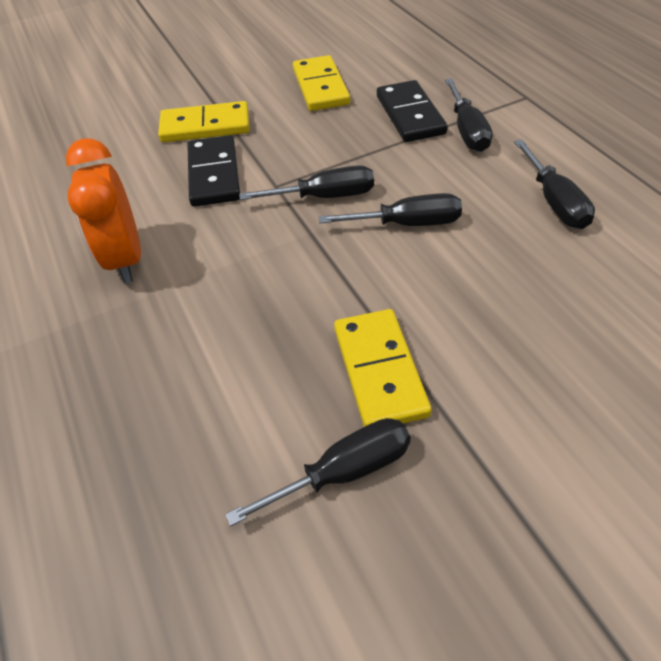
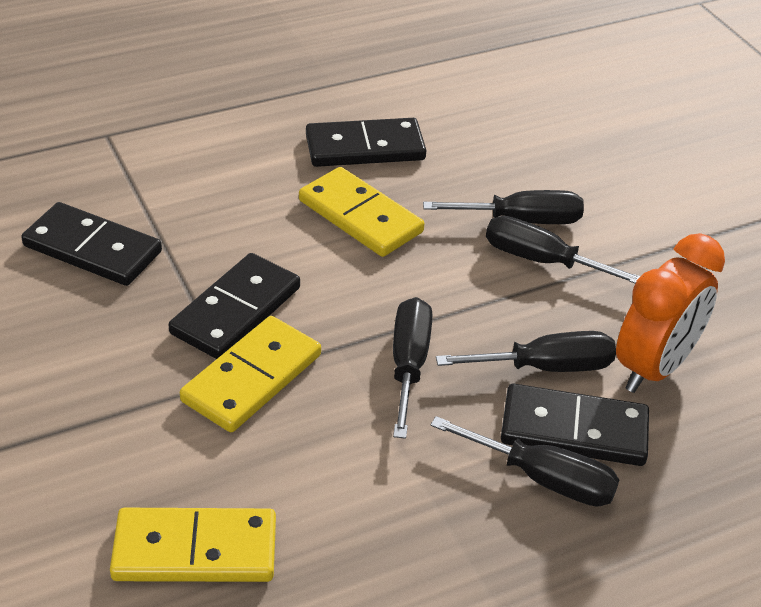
black domino: 2 -> 4

